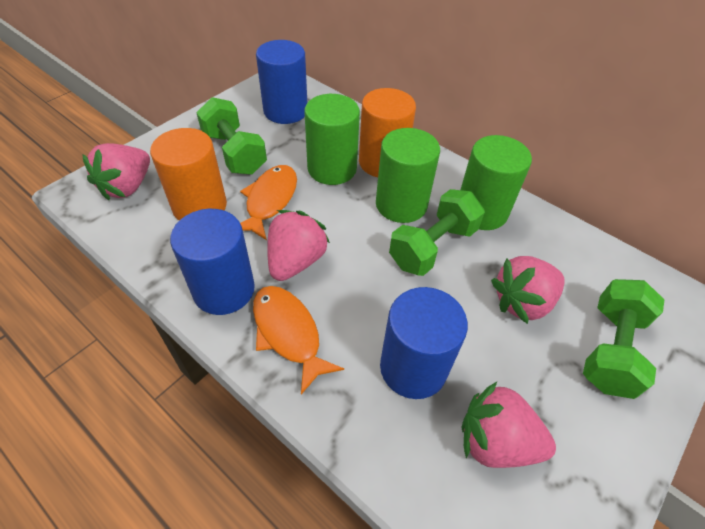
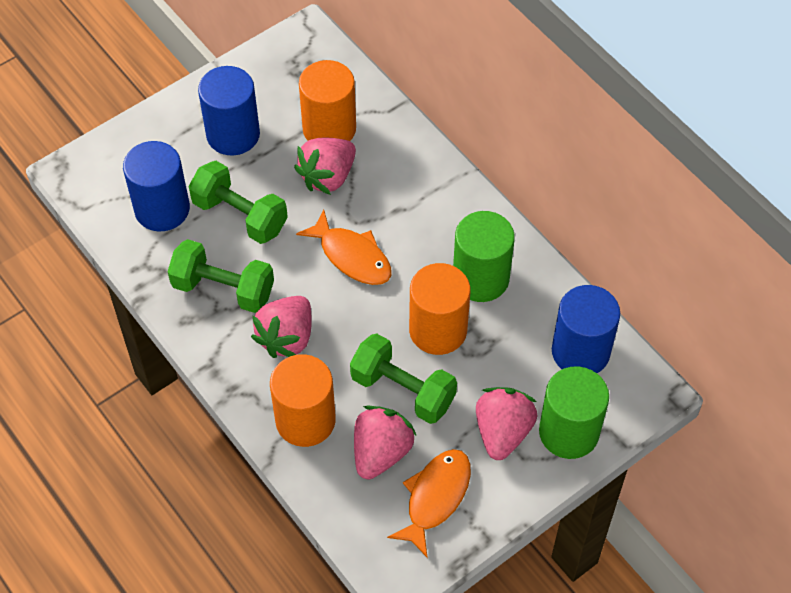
green cylinder: 3 -> 2
orange cylinder: 2 -> 3

